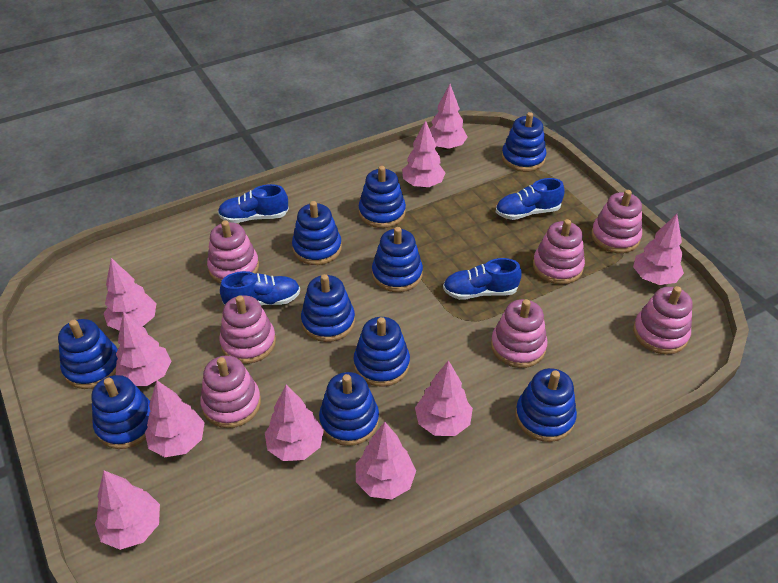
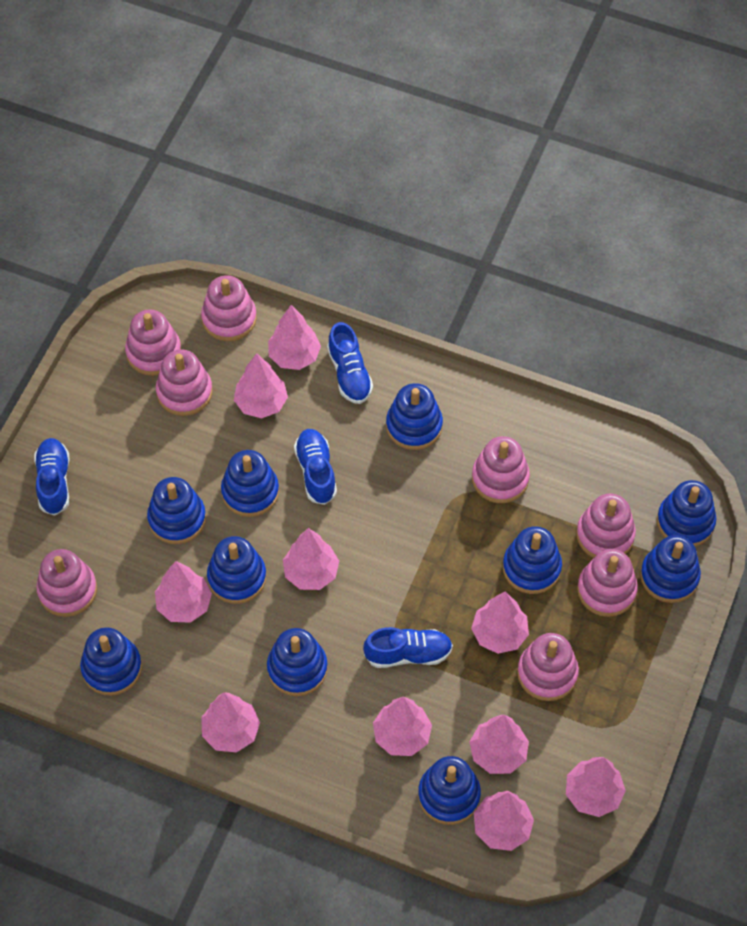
pink stacking toy: 7 -> 8

